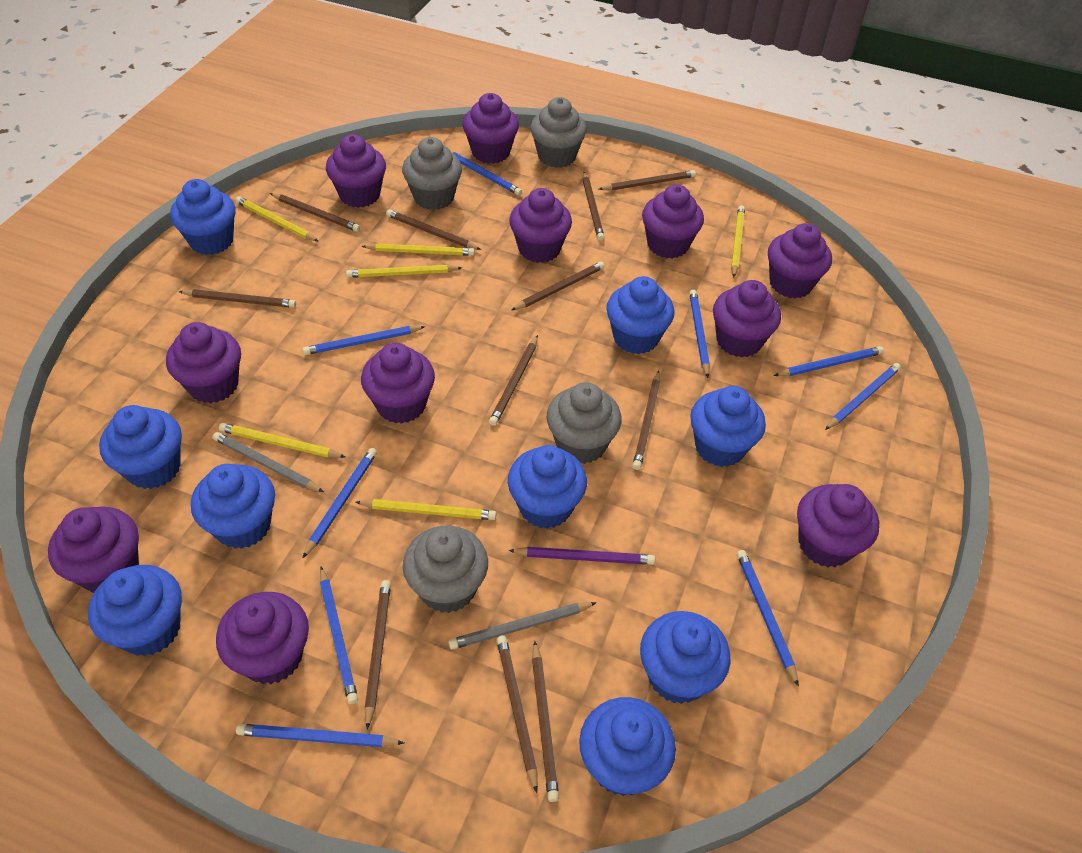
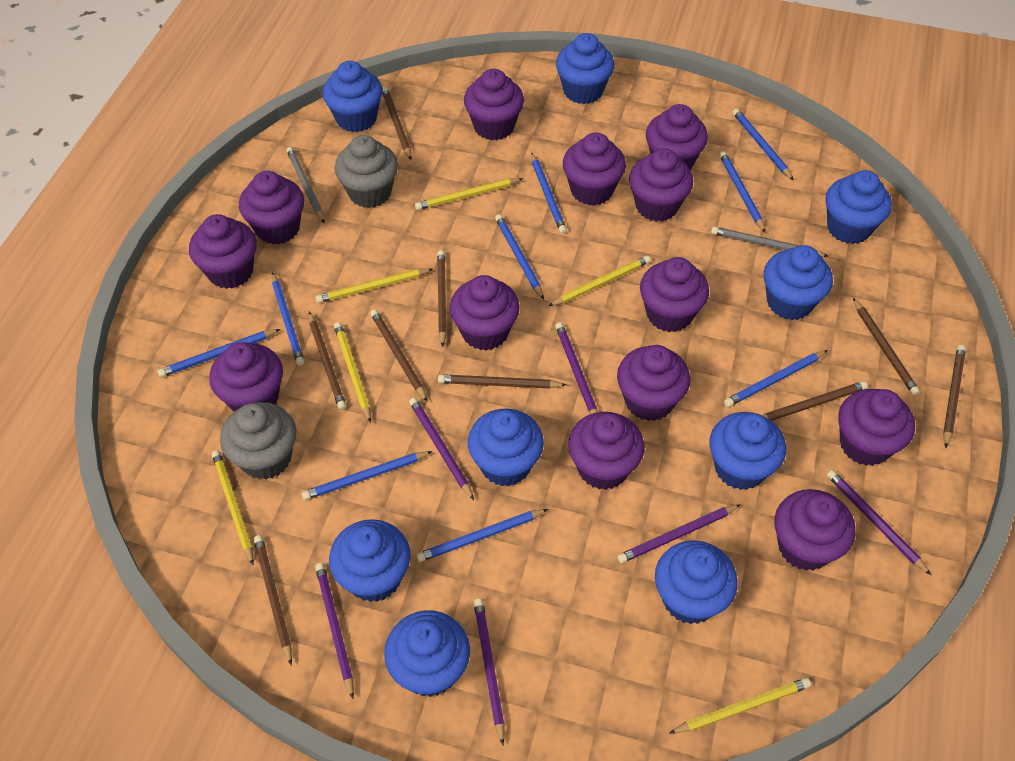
brown pencil: 11 -> 9
grey cupcake: 4 -> 2
purple cupcake: 11 -> 13
purple pencil: 1 -> 6

